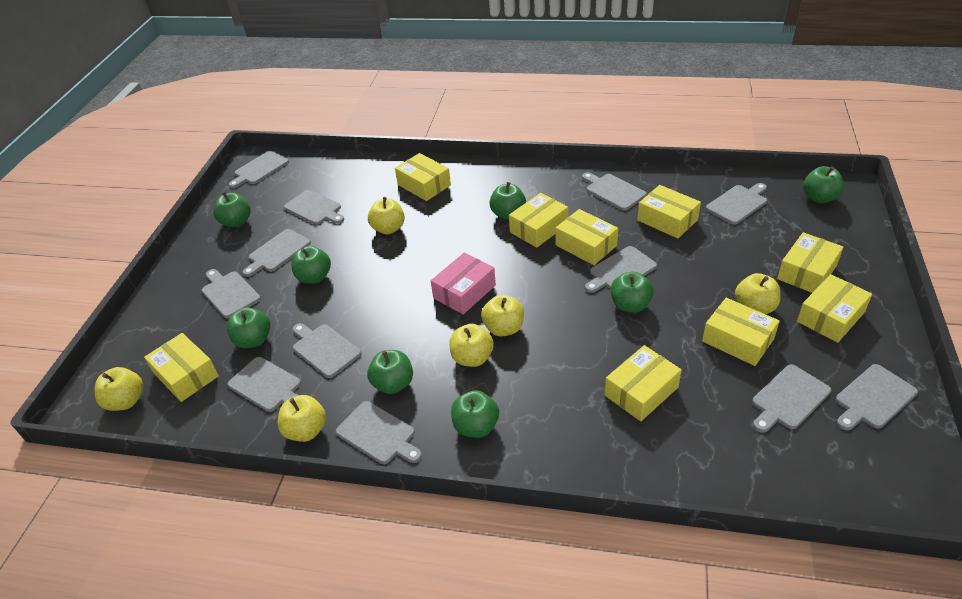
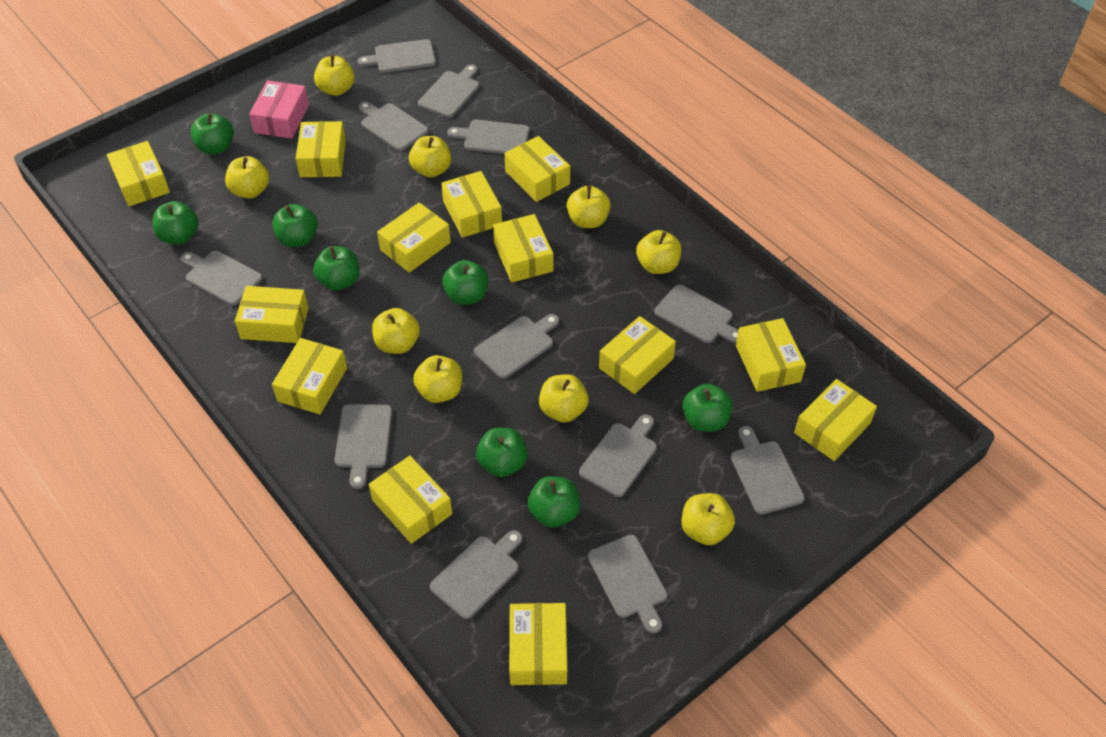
yellow apple: 6 -> 9
yellow box: 9 -> 13

